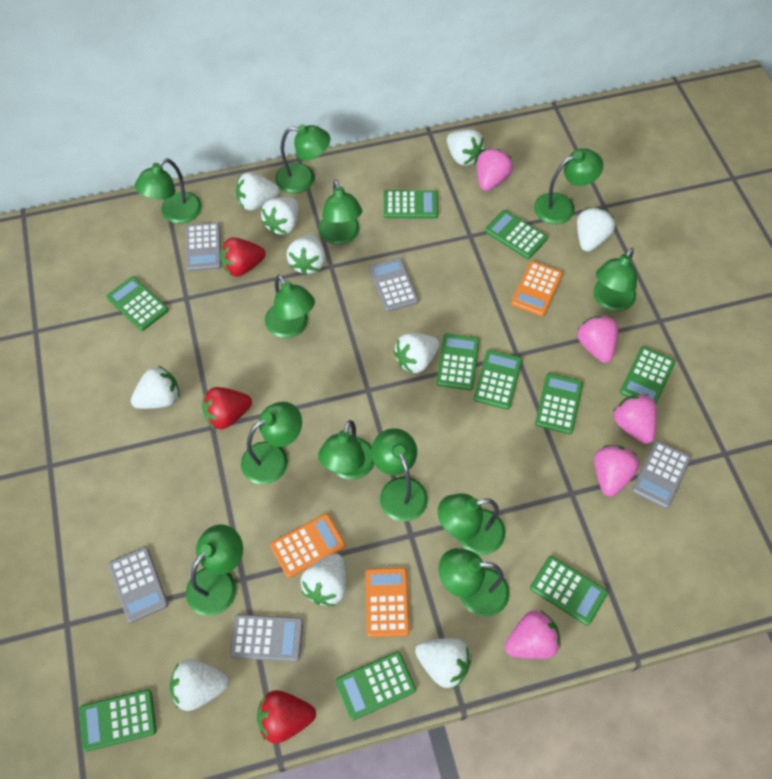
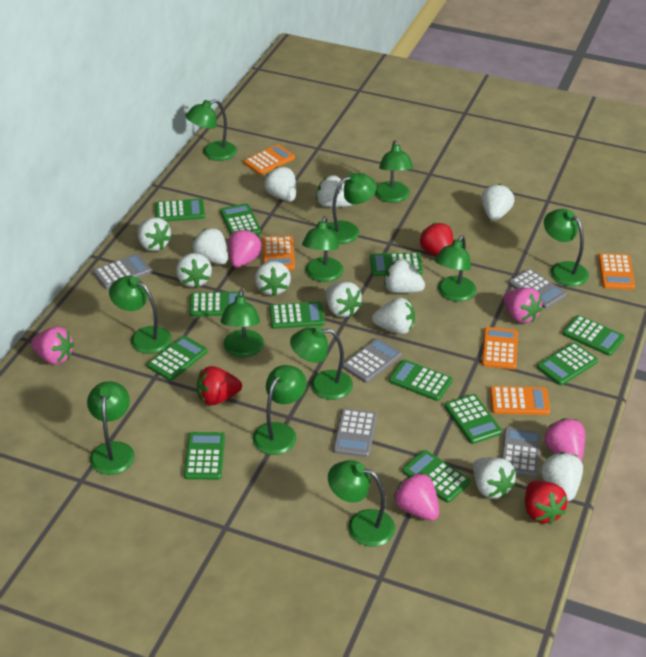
green calculator: 10 -> 12
orange calculator: 3 -> 5
white strawberry: 10 -> 12

